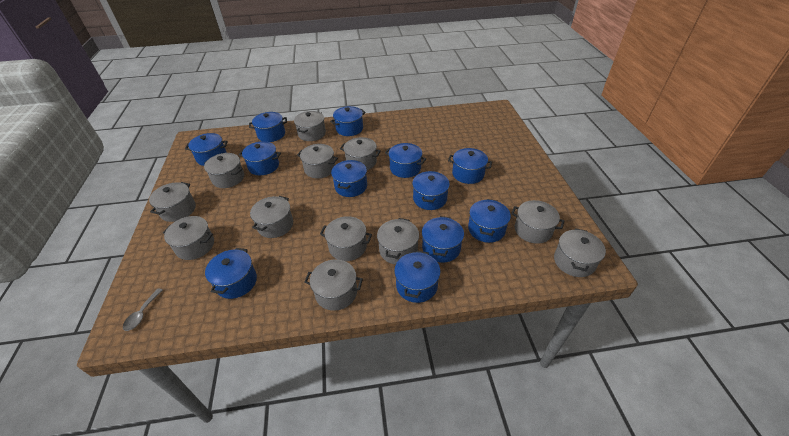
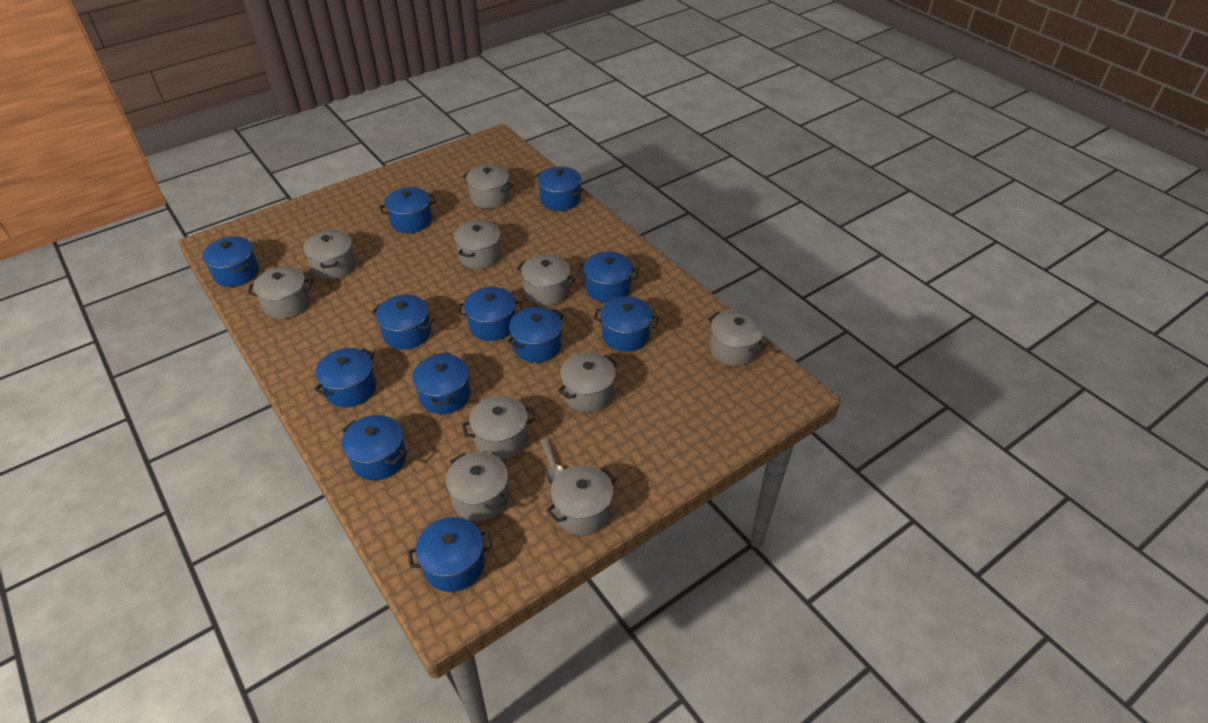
grey pot: 12 -> 10

